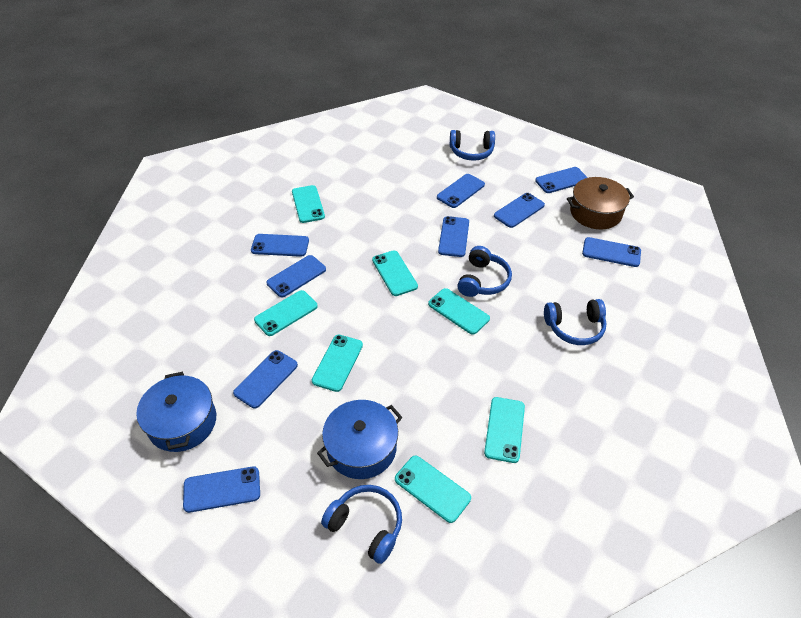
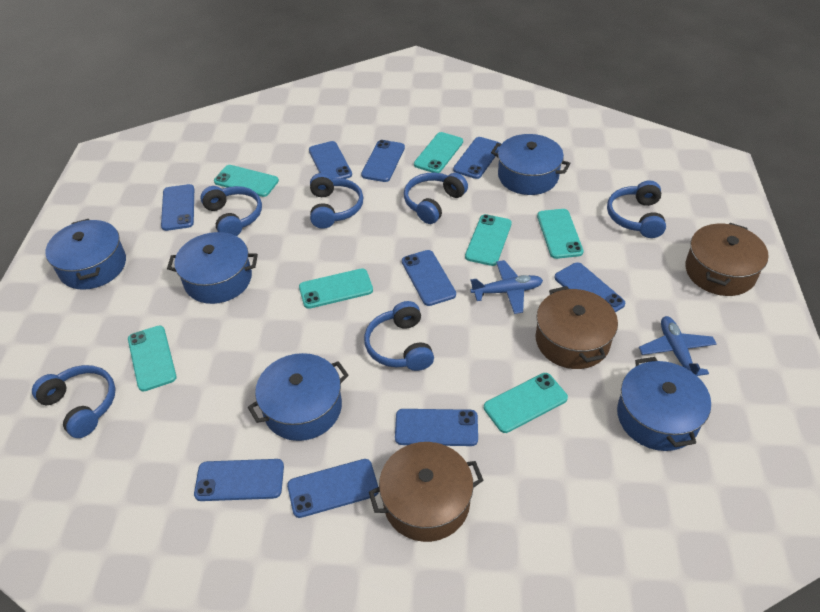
blue headphones: 4 -> 6
blue plane: 0 -> 2
blue pot: 2 -> 5
brown pot: 1 -> 3

